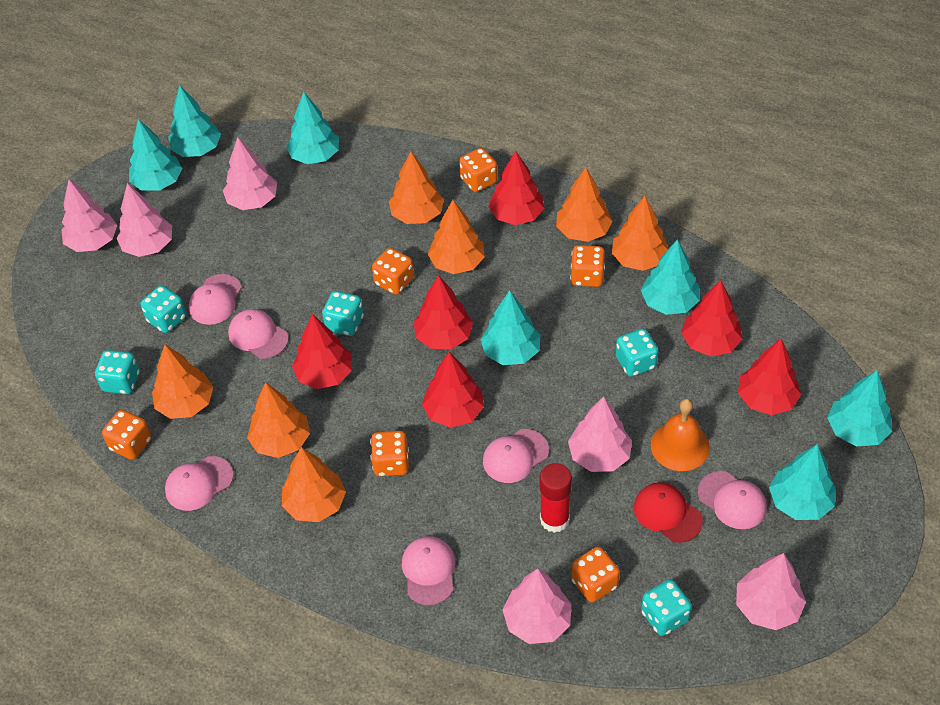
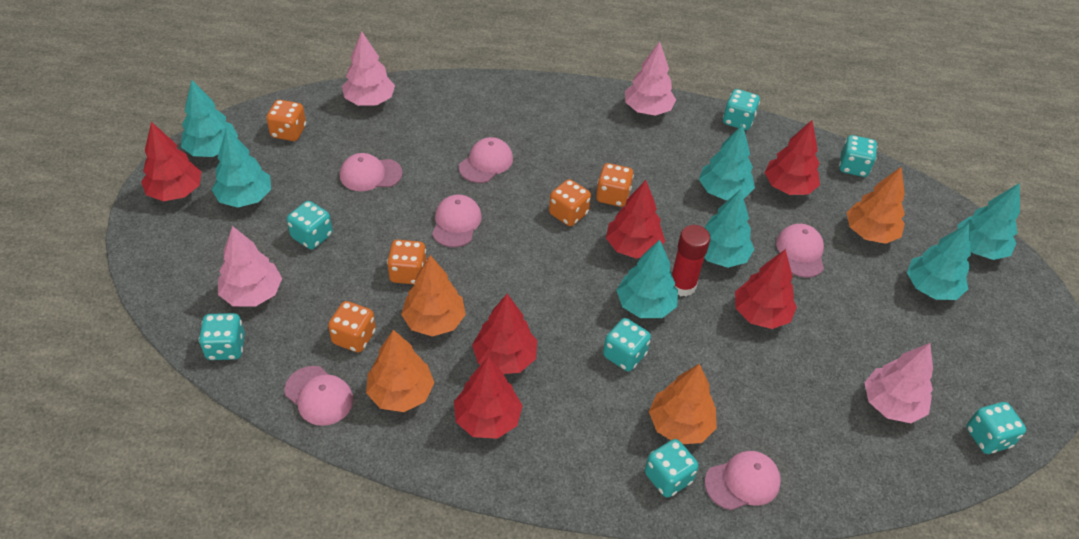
orange bell: 1 -> 0
orange dice: 6 -> 5
orange tree: 7 -> 4
pink tree: 6 -> 4
red cap: 1 -> 0
turquoise dice: 5 -> 7

